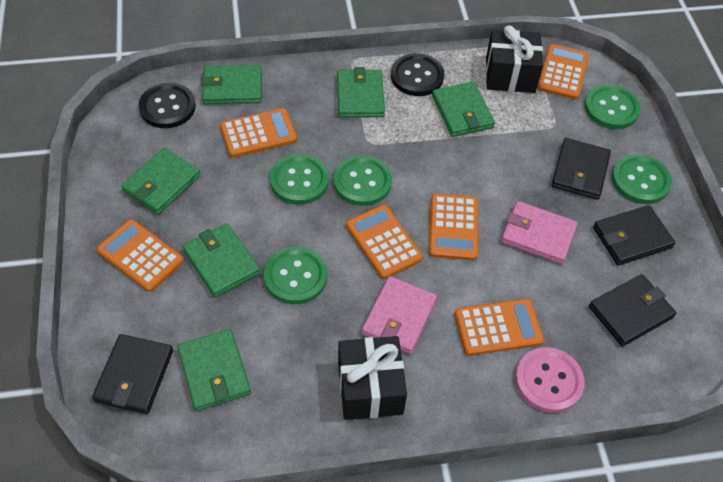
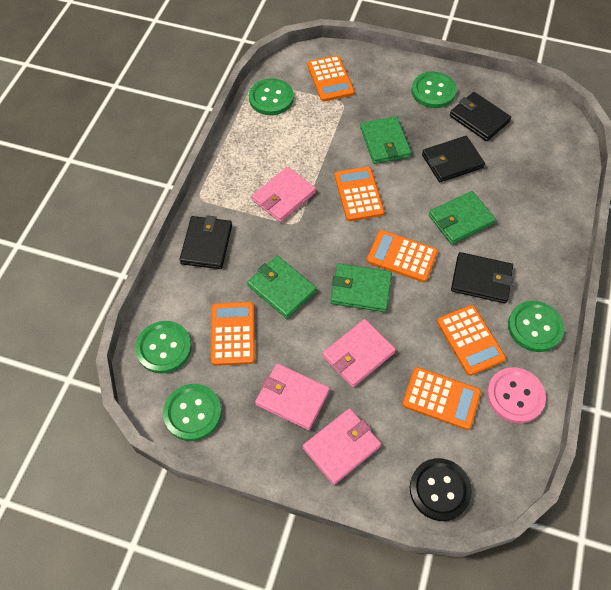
black button: 2 -> 1
black gift: 2 -> 0
green wallet: 6 -> 4
pink wallet: 2 -> 4

